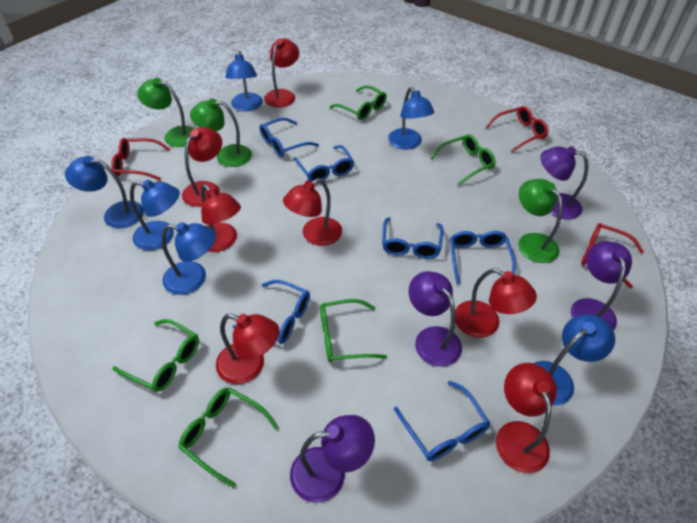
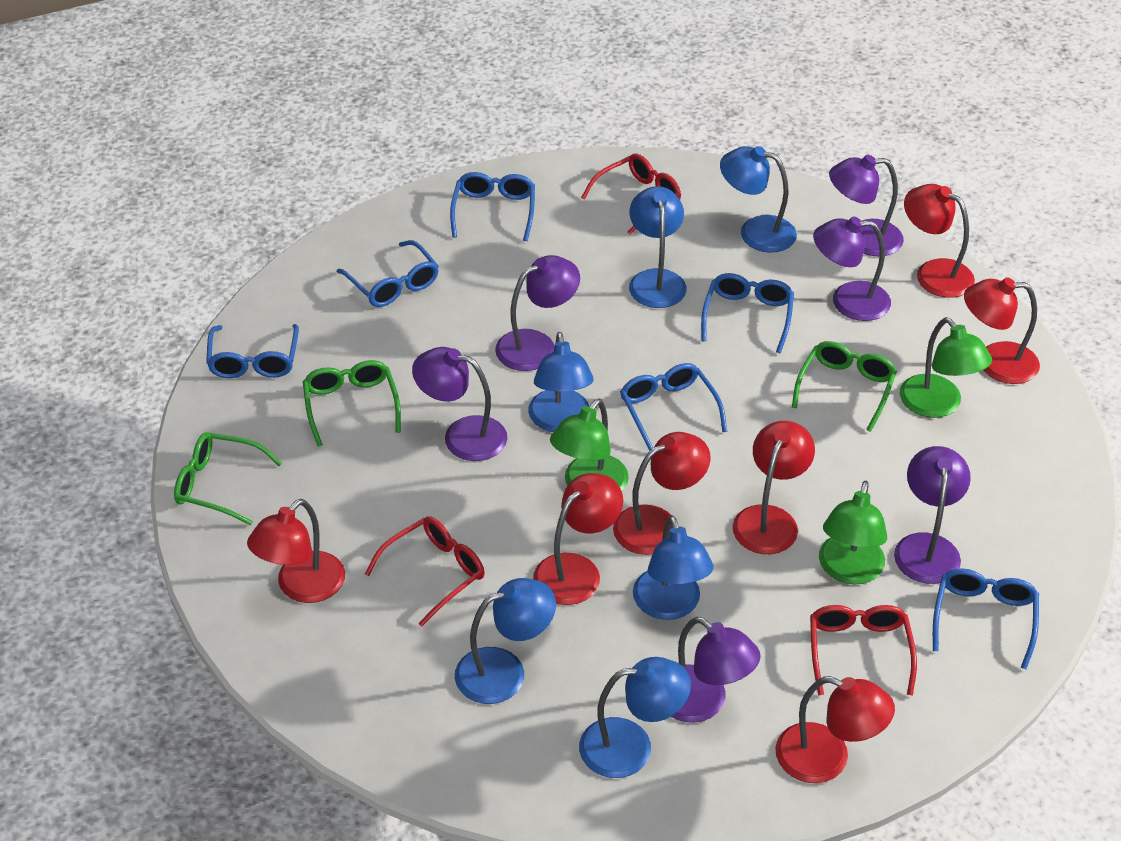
green glasses: 5 -> 3
purple lamp: 4 -> 6

